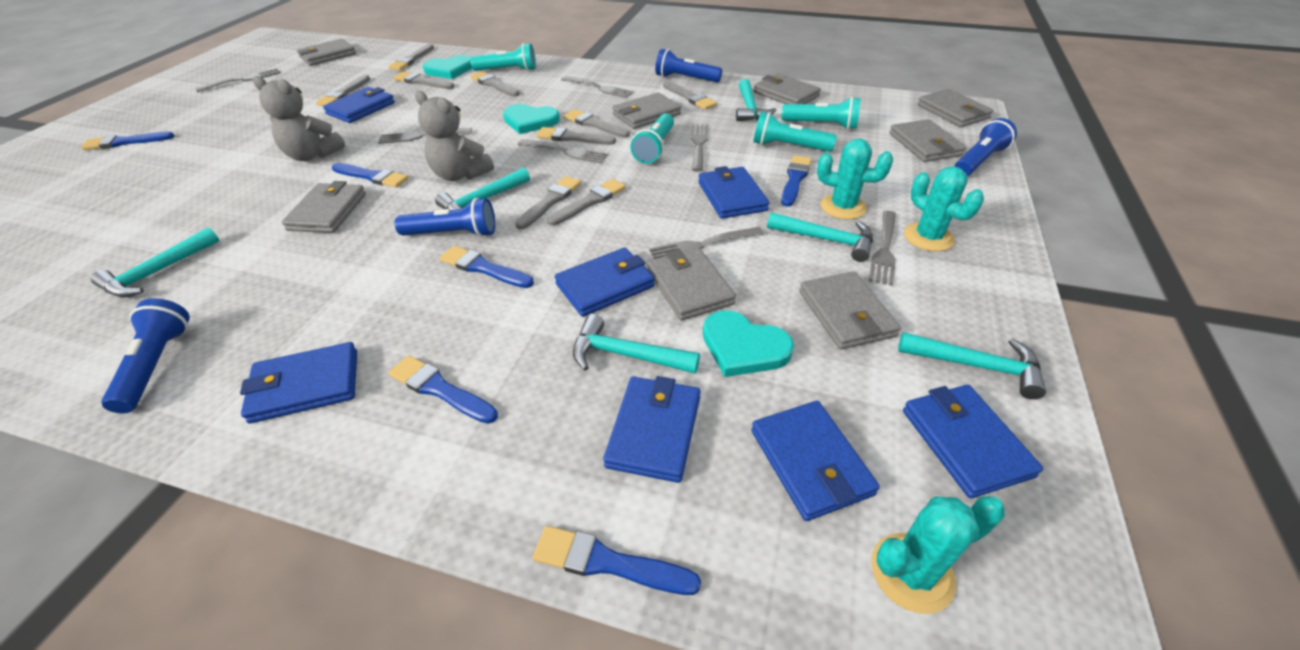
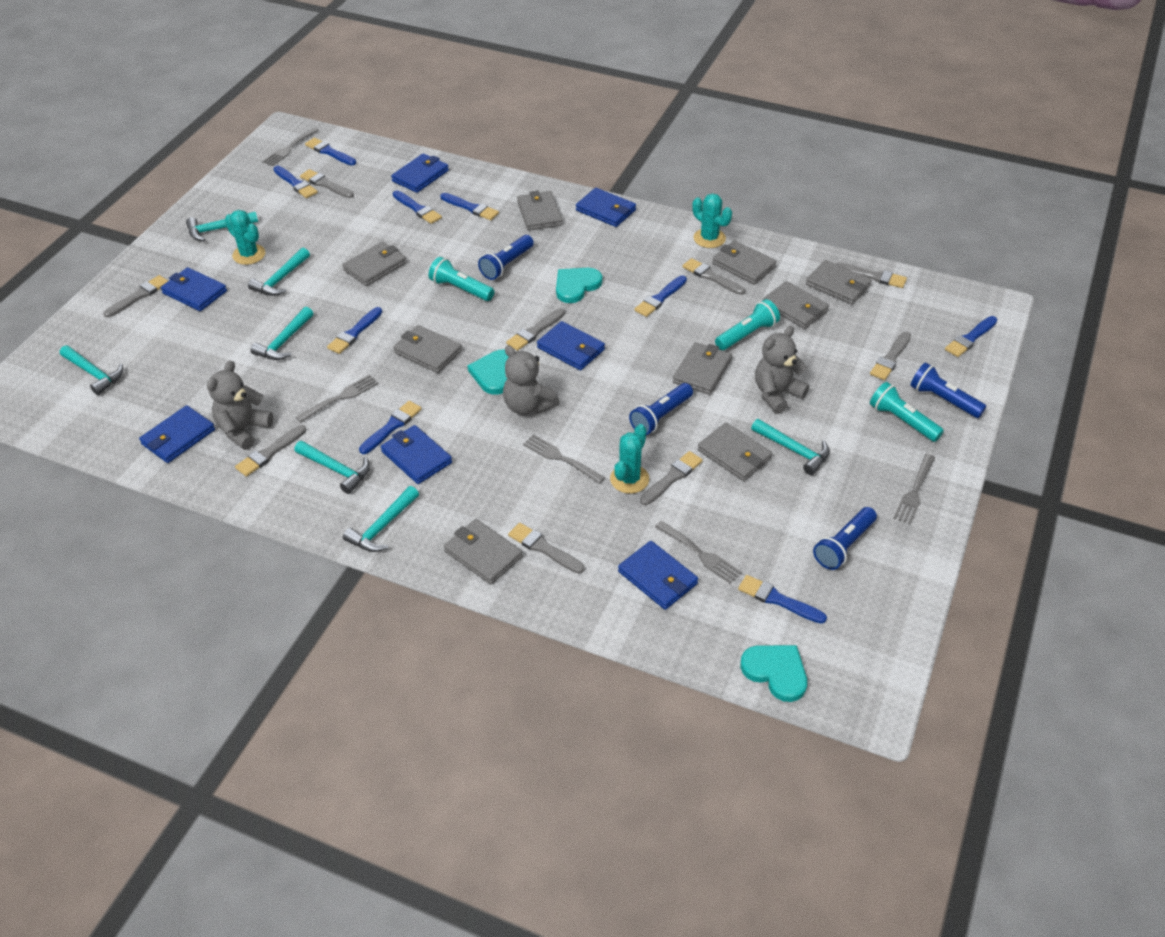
blue brush: 6 -> 9
grey fork: 7 -> 5
grey teddy bear: 2 -> 3
grey wallet: 8 -> 9
turquoise flashlight: 4 -> 3
turquoise hammer: 6 -> 7

